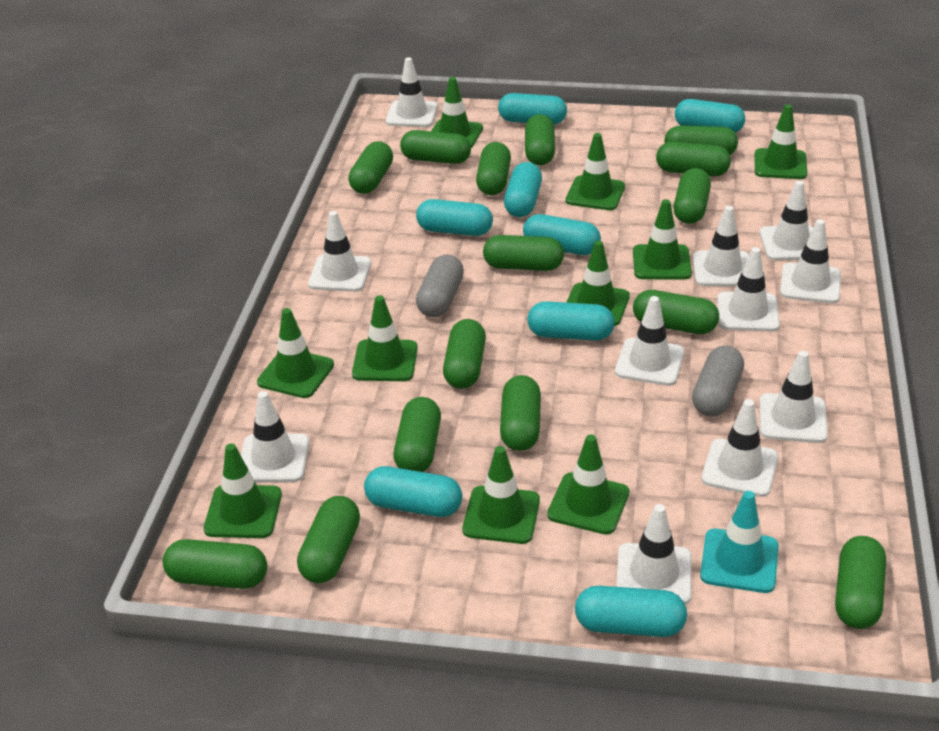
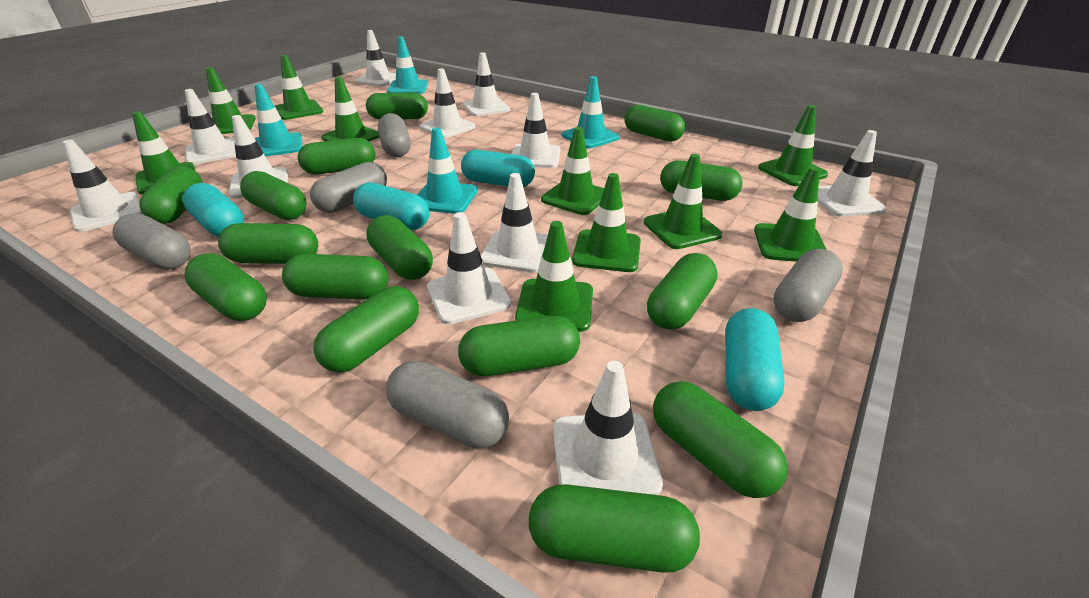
grey capsule: 2 -> 5
turquoise capsule: 8 -> 4
turquoise traffic cone: 1 -> 4

